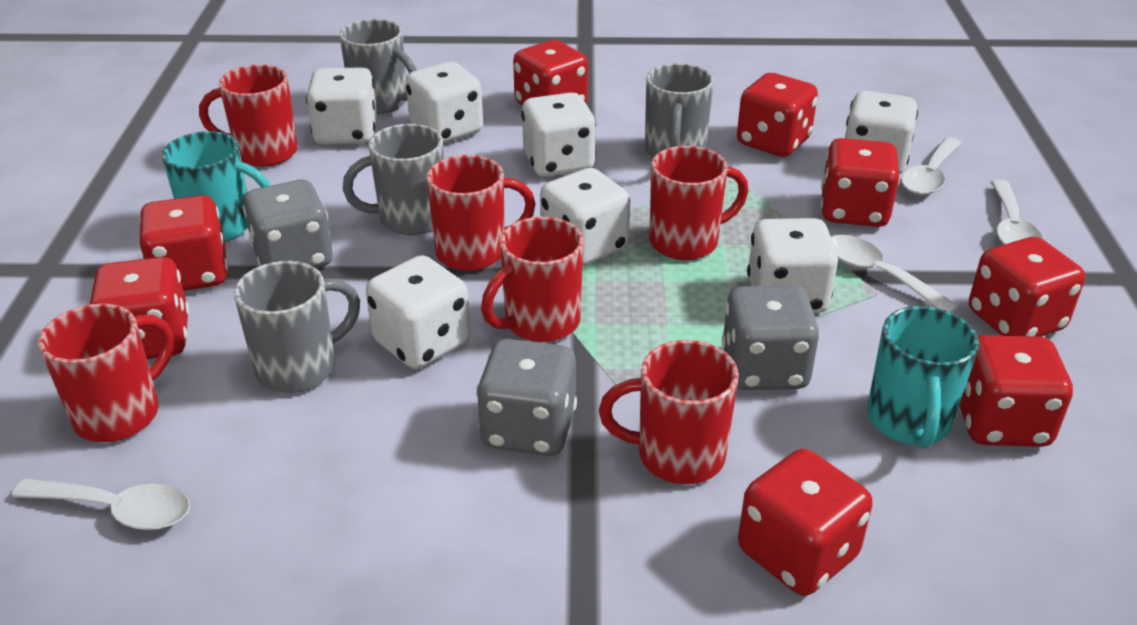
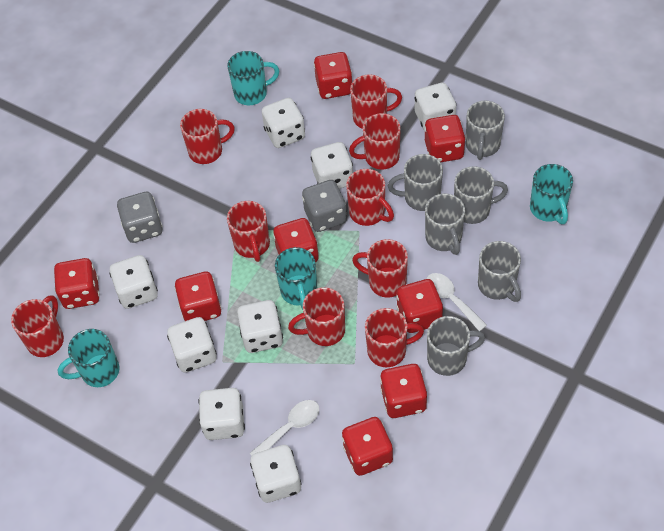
grey dice: 3 -> 2
grey mug: 4 -> 6
red mug: 6 -> 9
turquoise mug: 2 -> 4
white dice: 7 -> 8
white spoon: 4 -> 2

